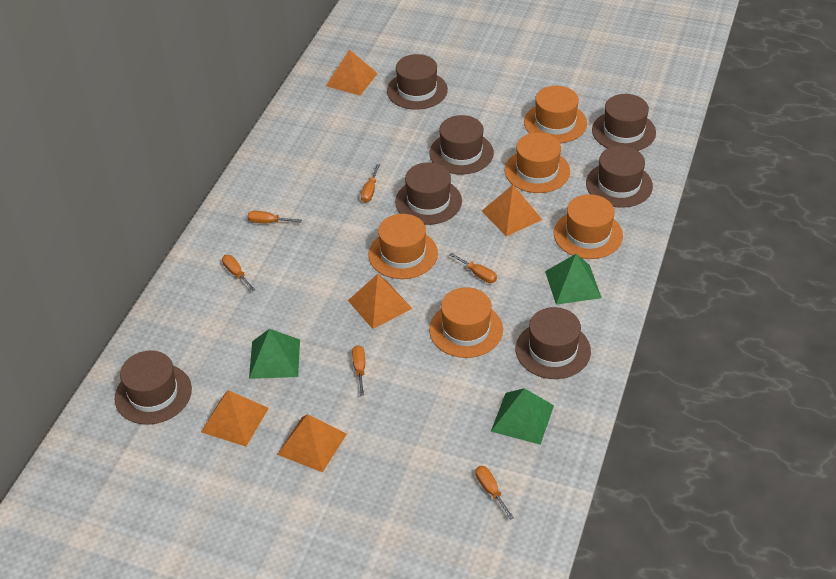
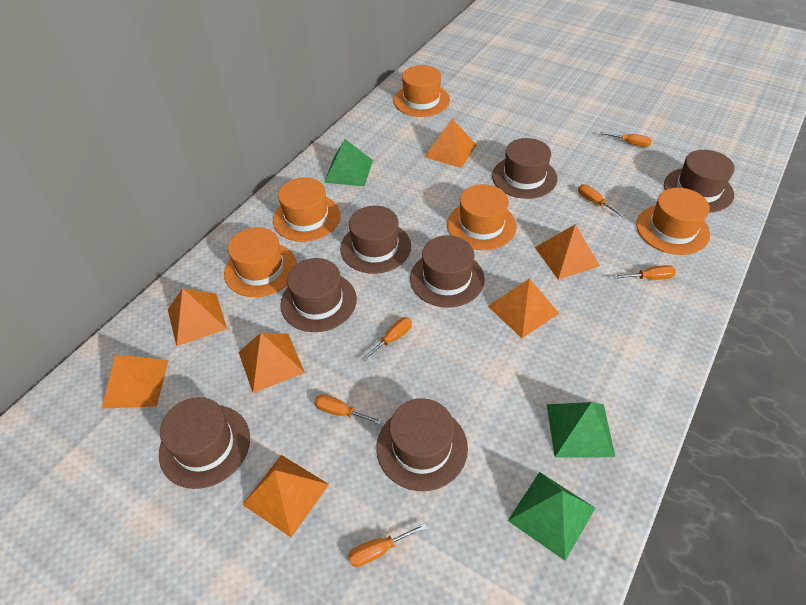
orange pyramid: 5 -> 7

